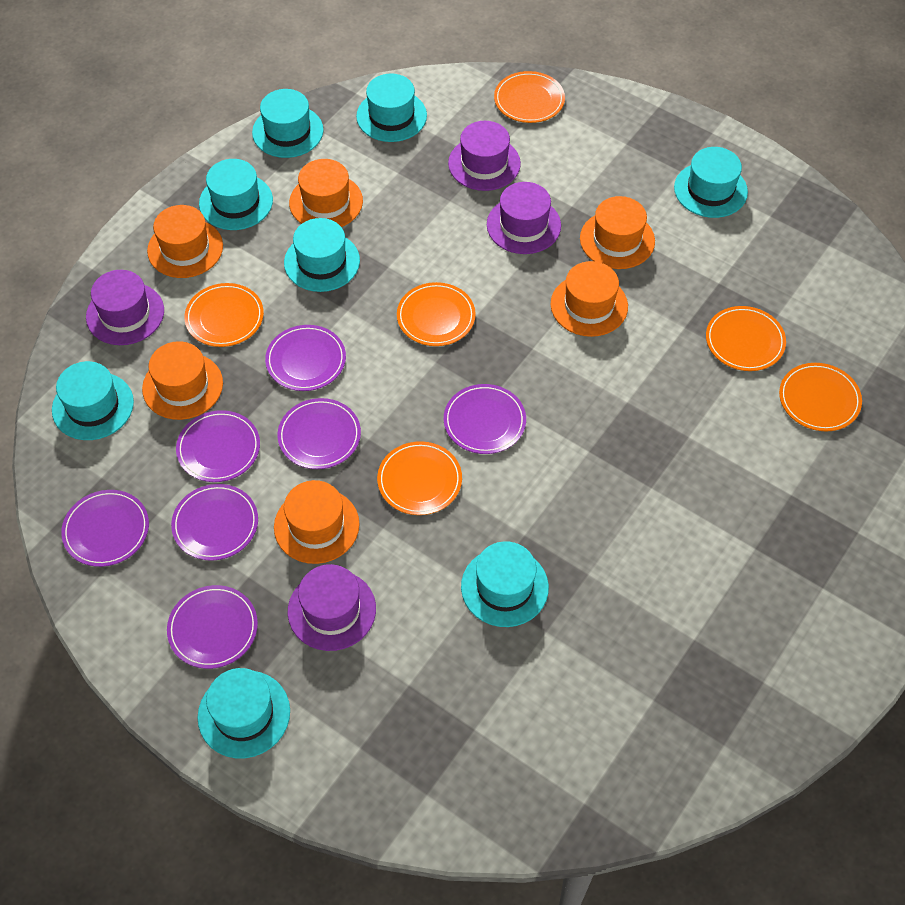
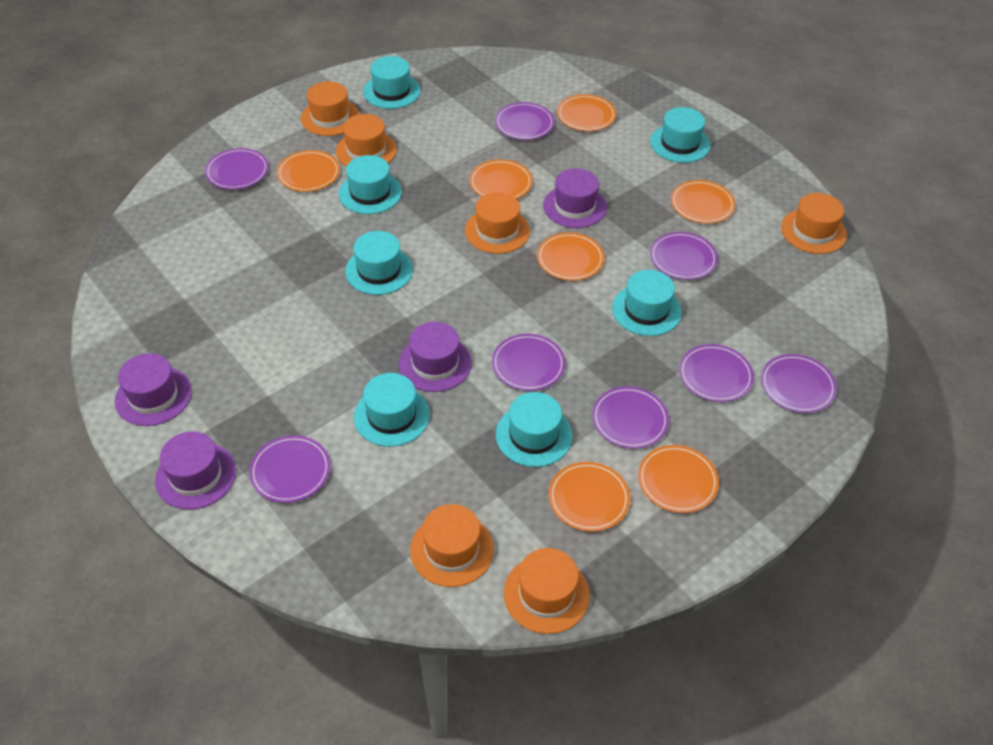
orange plate: 6 -> 7
purple plate: 7 -> 8
turquoise hat: 8 -> 7

